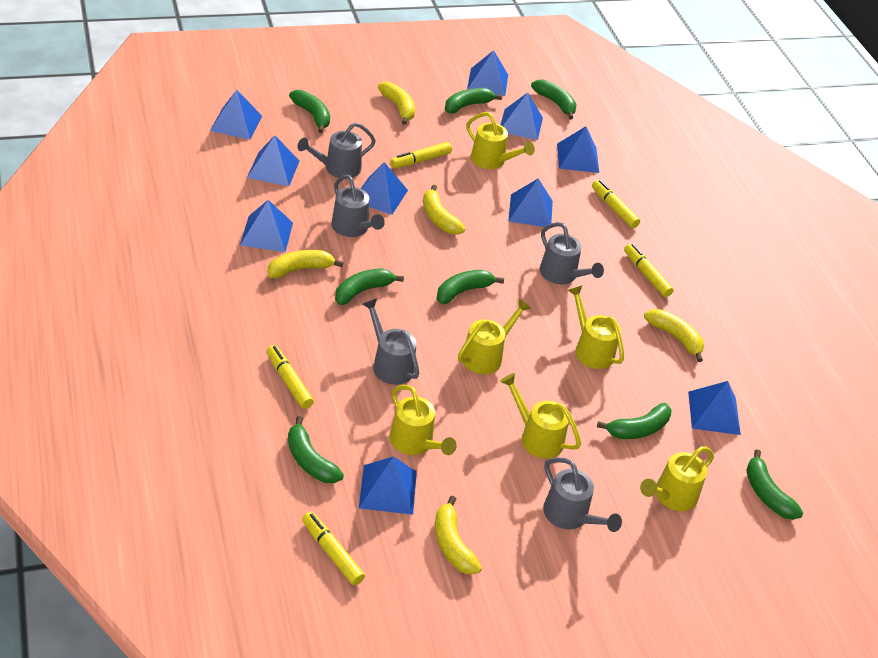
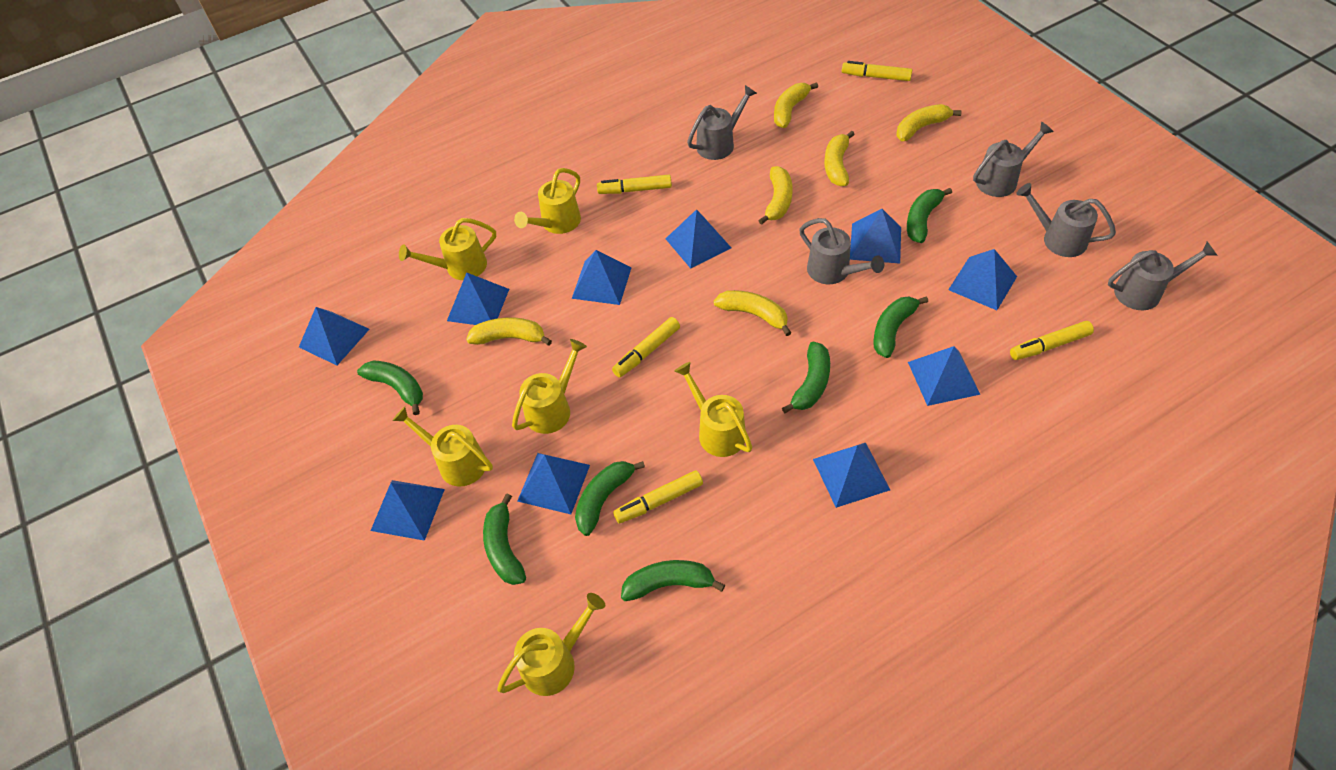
green banana: 8 -> 7
yellow banana: 5 -> 6

